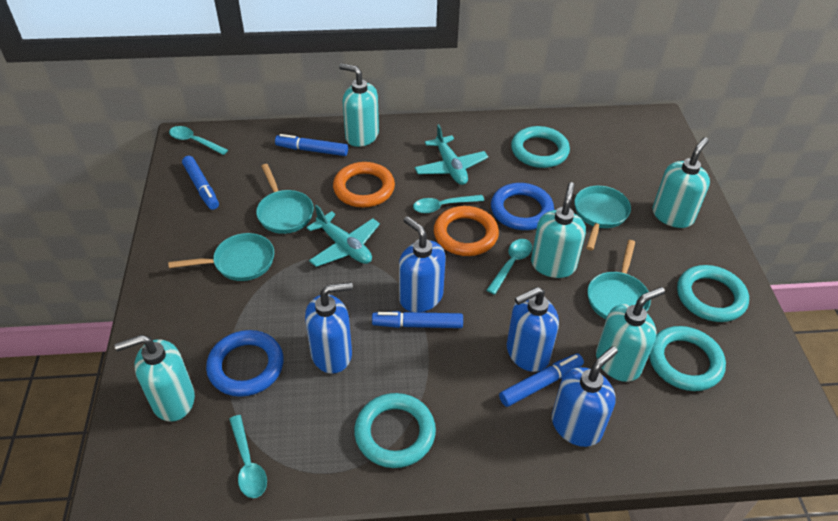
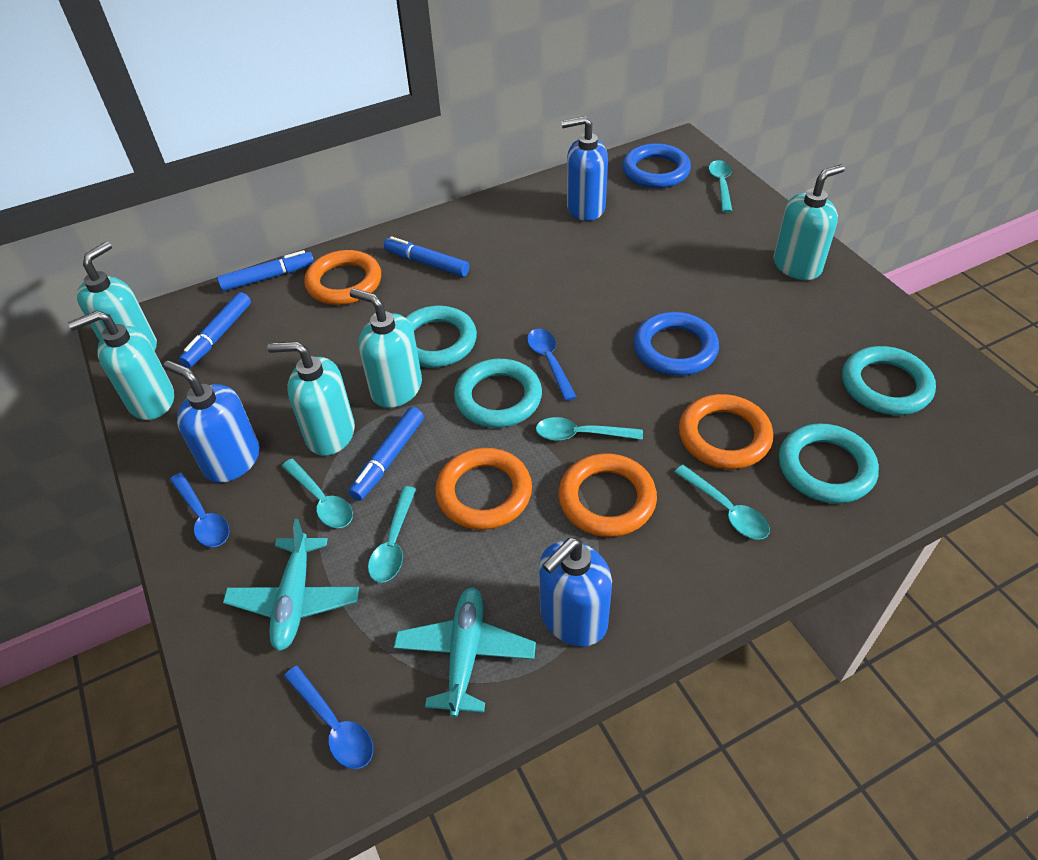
blue soap dispenser: 4 -> 3
blue spoon: 0 -> 3
orange ring: 2 -> 4
turquoise pan: 4 -> 0
turquoise spoon: 4 -> 5

